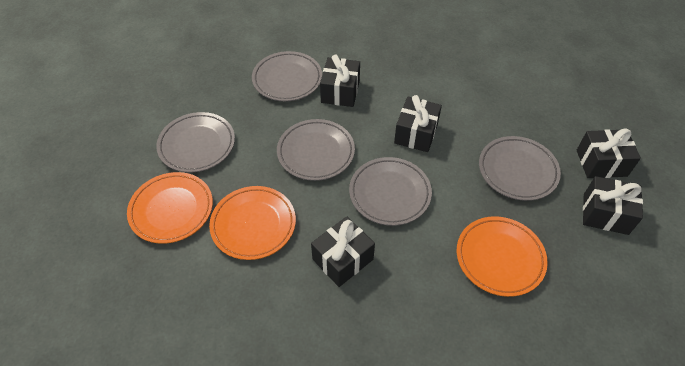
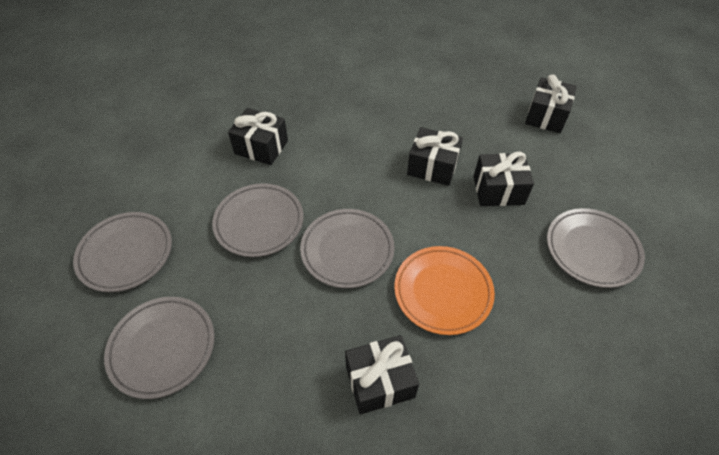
orange plate: 3 -> 1

